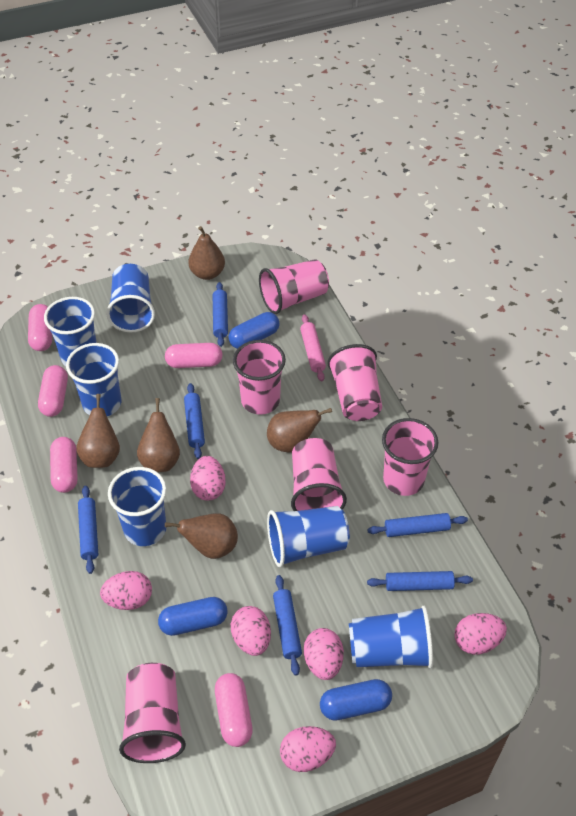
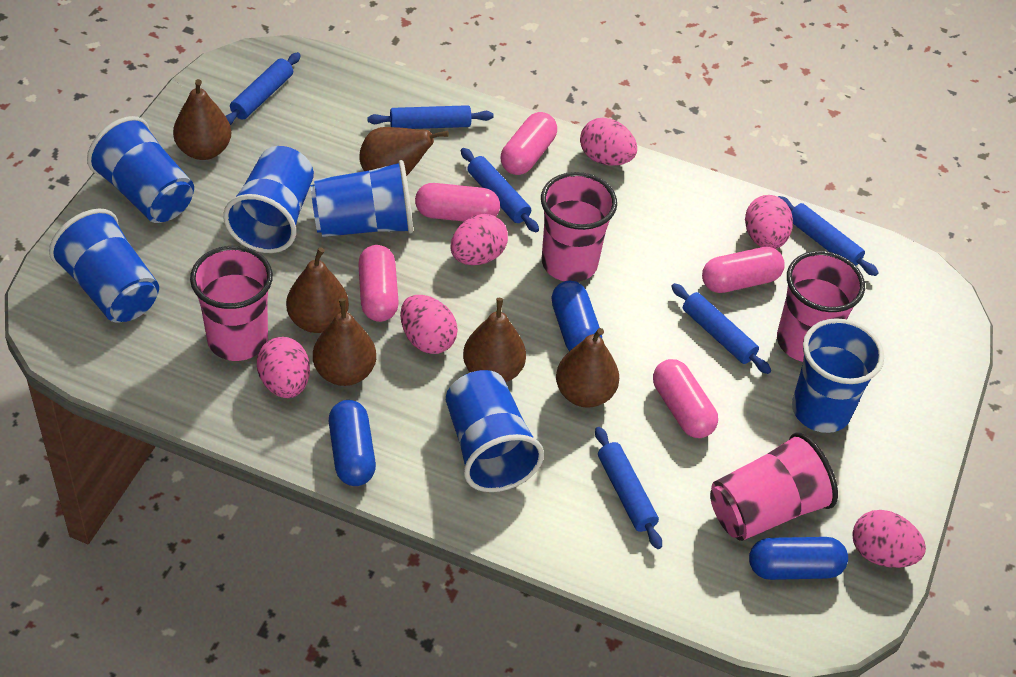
brown pear: 5 -> 6
pink cup: 6 -> 4
pink rolling pin: 1 -> 0

